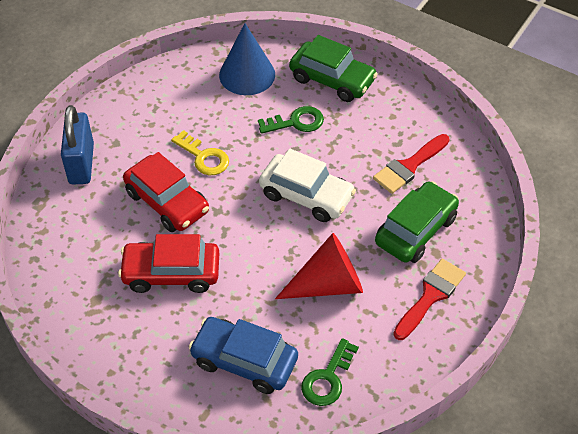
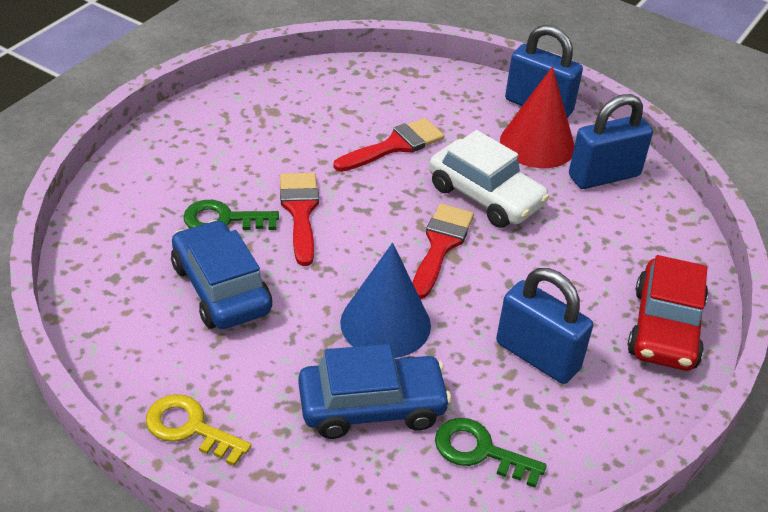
blue car: 1 -> 2
blue padlock: 1 -> 3
green car: 2 -> 0
red brush: 2 -> 3
red car: 2 -> 1

